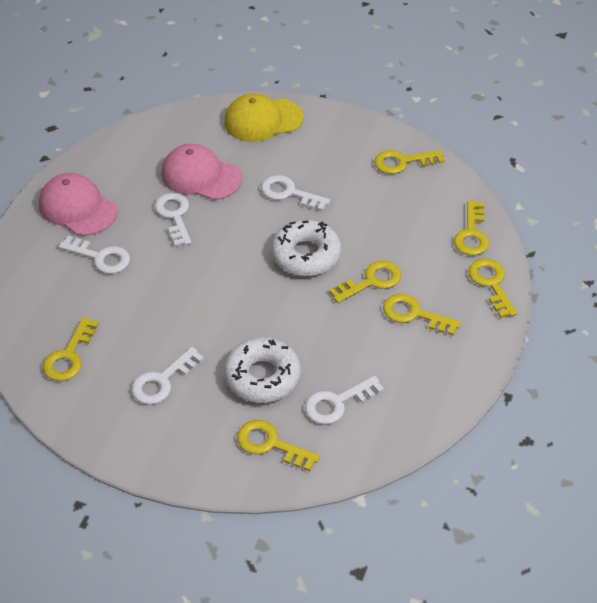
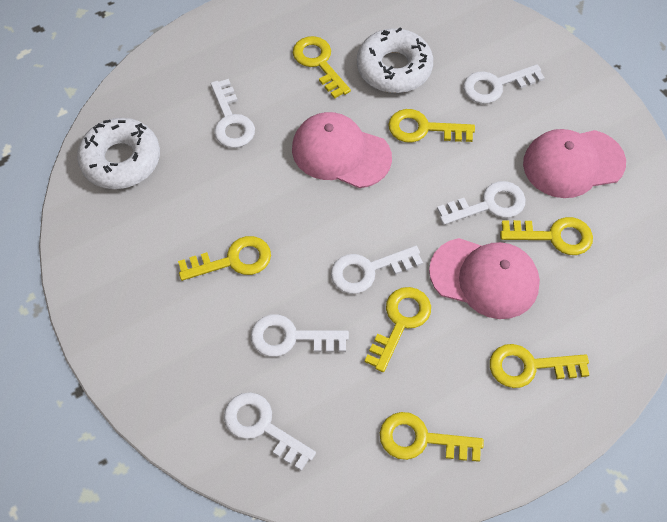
pink cap: 2 -> 3
white key: 5 -> 6
yellow cap: 1 -> 0

